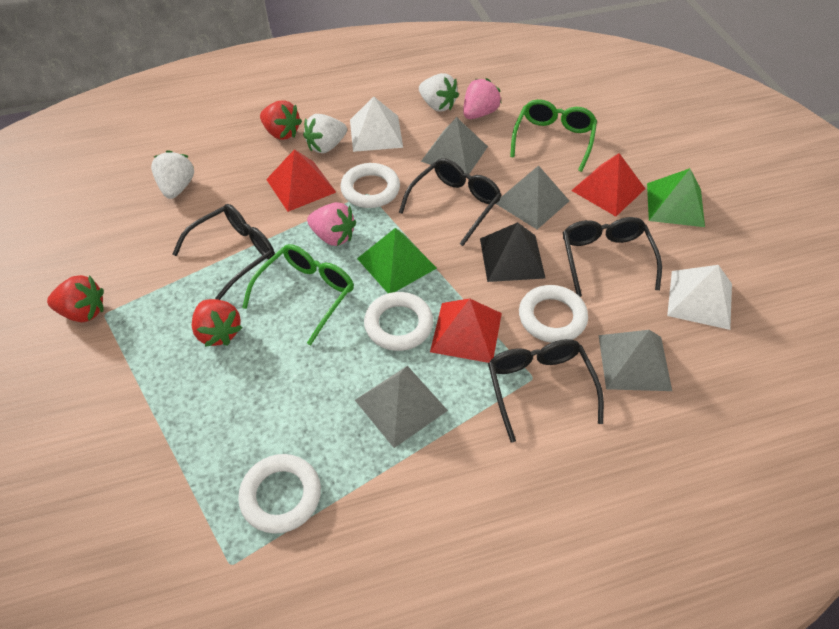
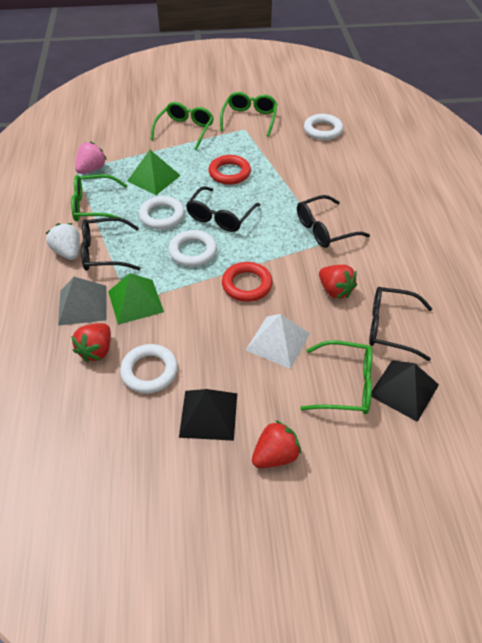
black pyramid: 1 -> 2
green glasses: 2 -> 4
grey pyramid: 4 -> 1
pink strawberry: 2 -> 1
red pyramid: 3 -> 0
red ring: 0 -> 2
white pyramid: 2 -> 1
white strawberry: 3 -> 1

